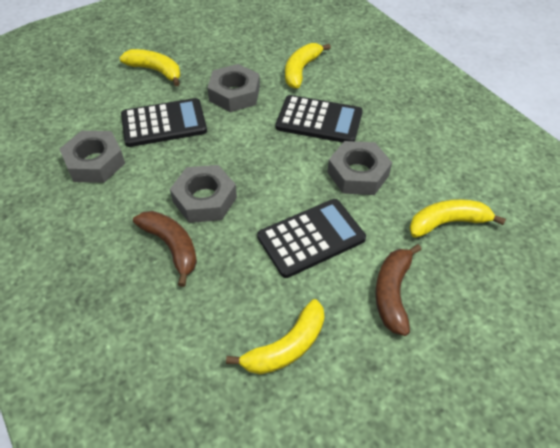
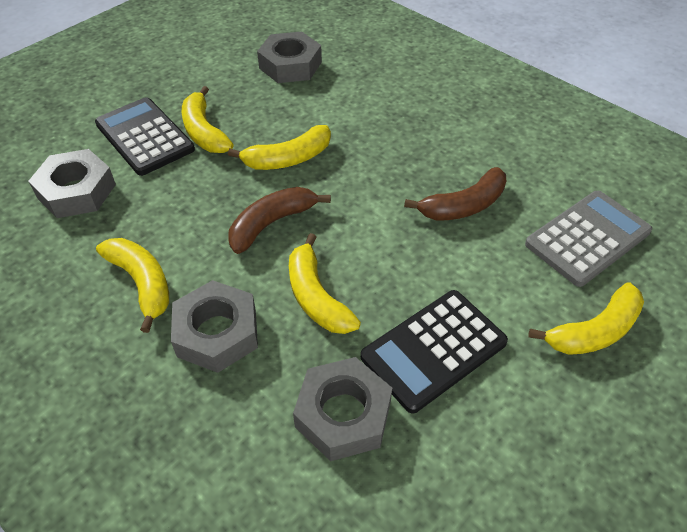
black calculator: 3 -> 2
grey calculator: 0 -> 1
yellow banana: 4 -> 5

